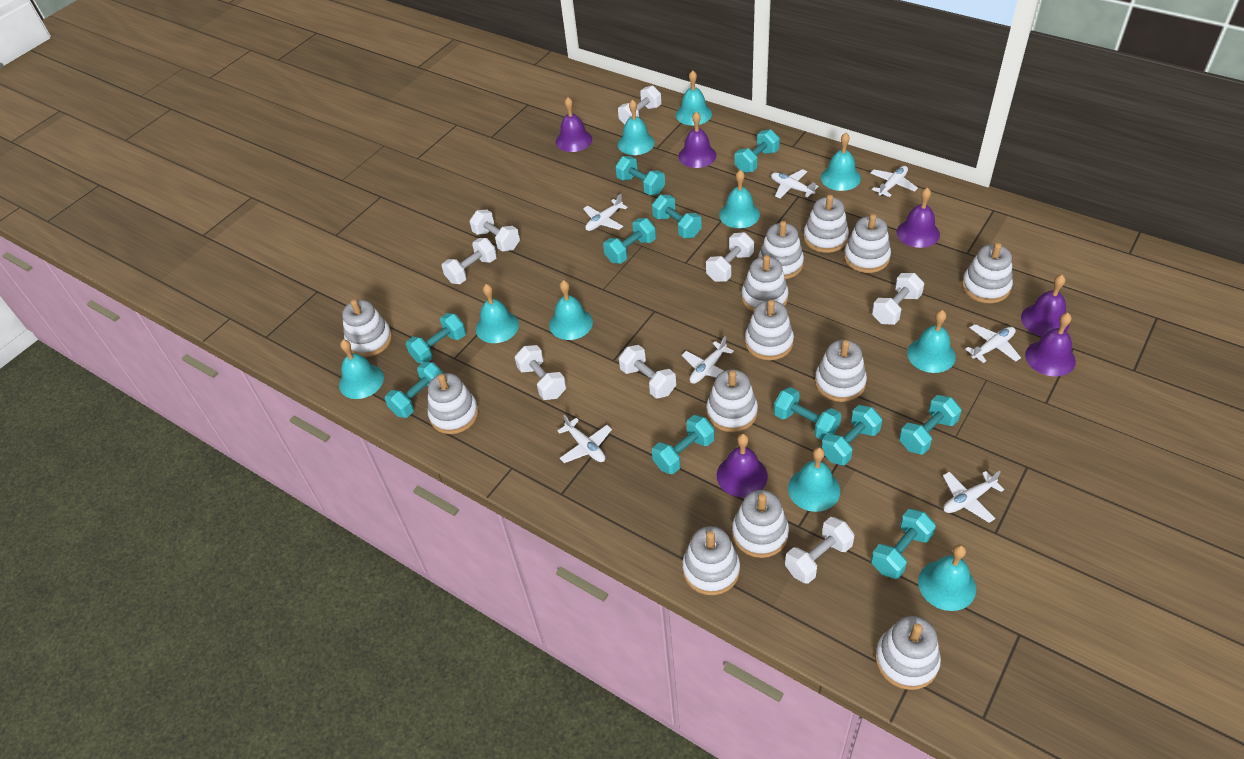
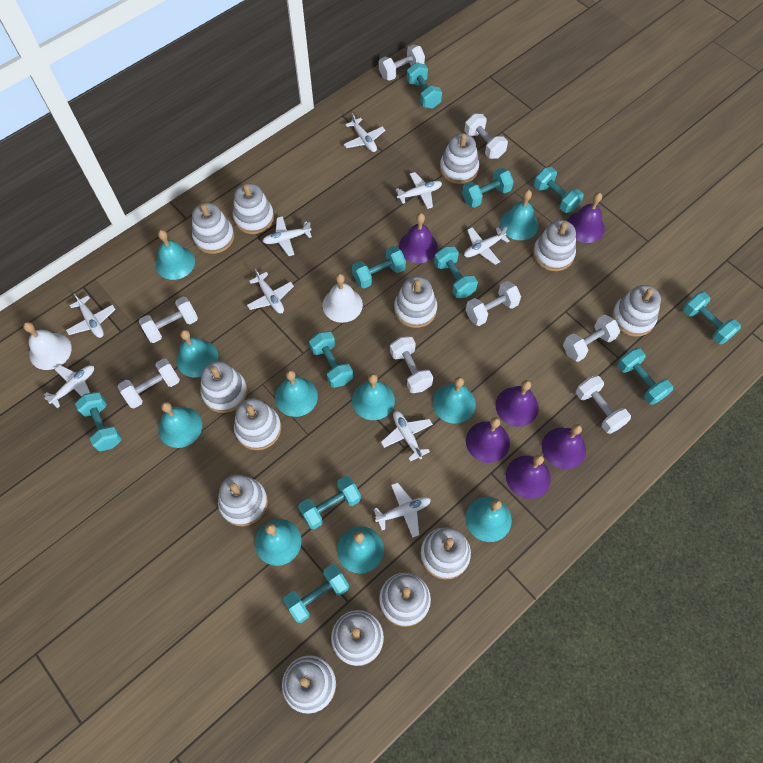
white bell: 0 -> 2
white plane: 7 -> 9

